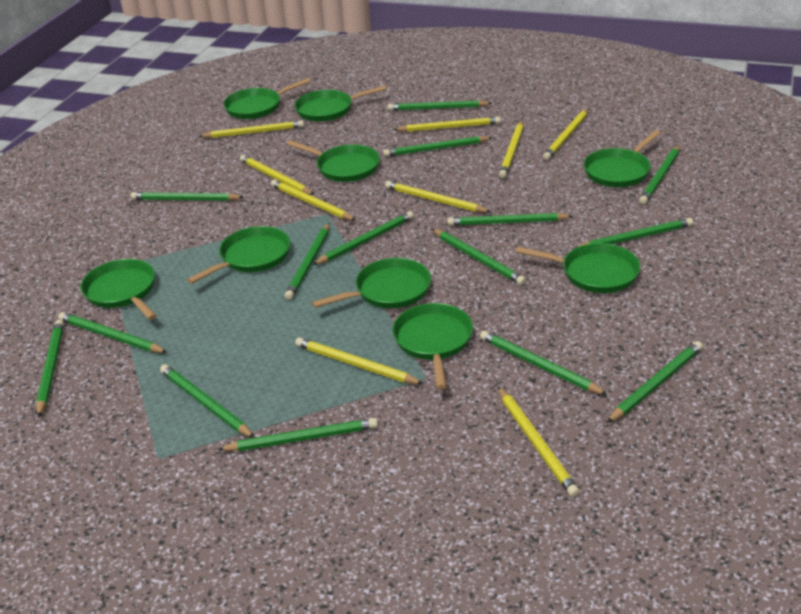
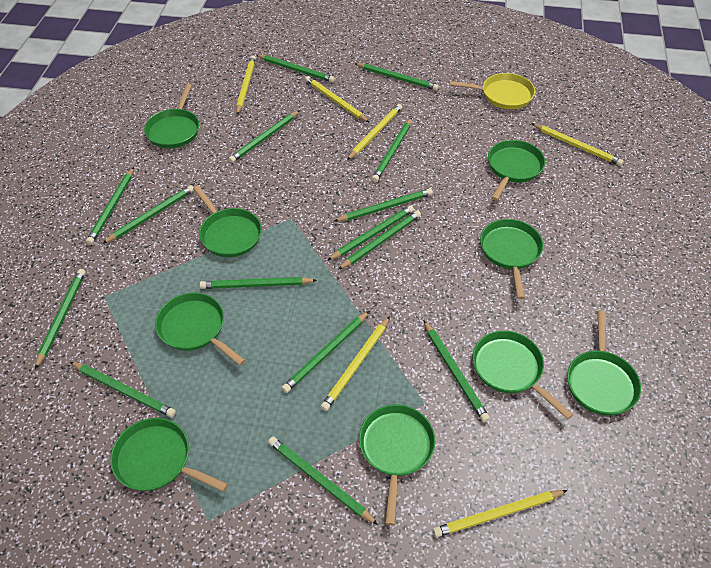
yellow pan: 0 -> 1
yellow pencil: 9 -> 6

